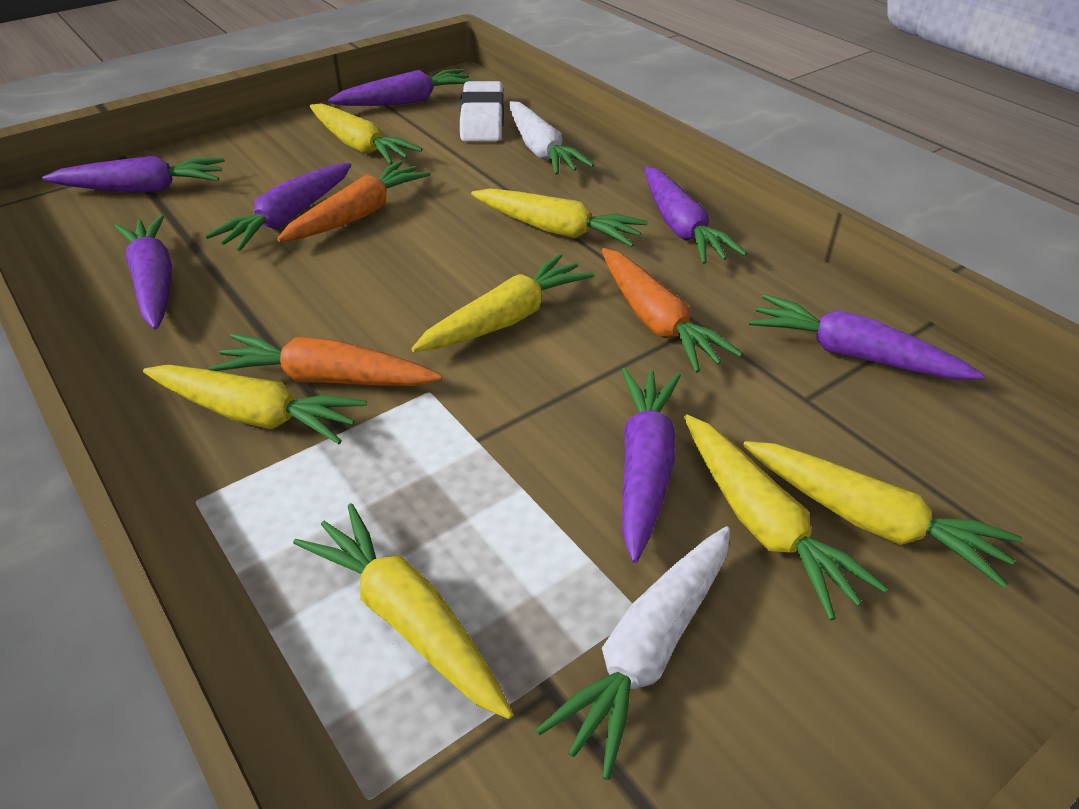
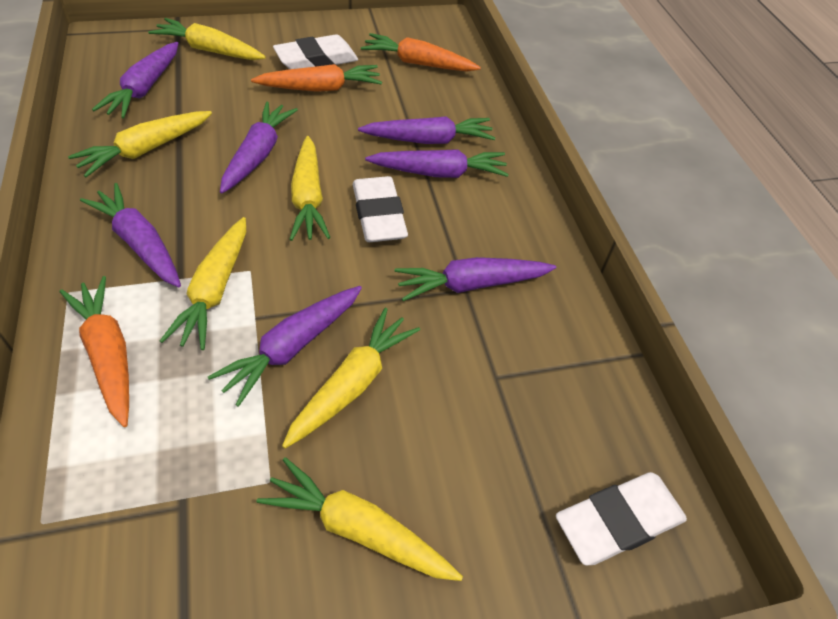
white carrot: 2 -> 0
white eraser: 1 -> 3
yellow carrot: 7 -> 6

